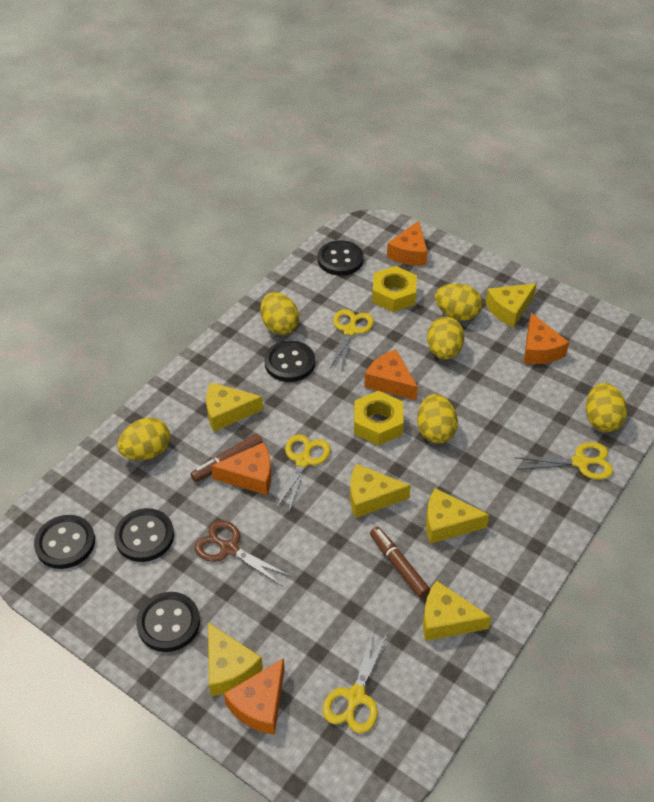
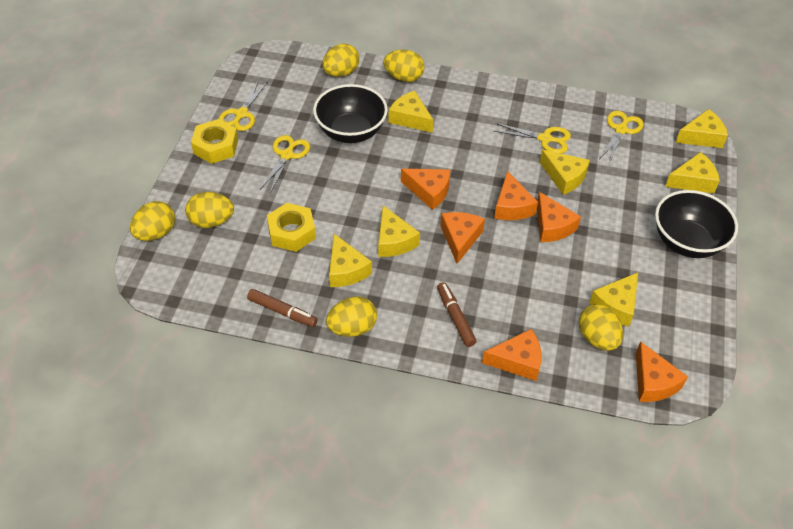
black bowl: 0 -> 2
black button: 5 -> 0
brown scissors: 1 -> 0
orange cheese: 5 -> 6
yellow cheese: 6 -> 7

